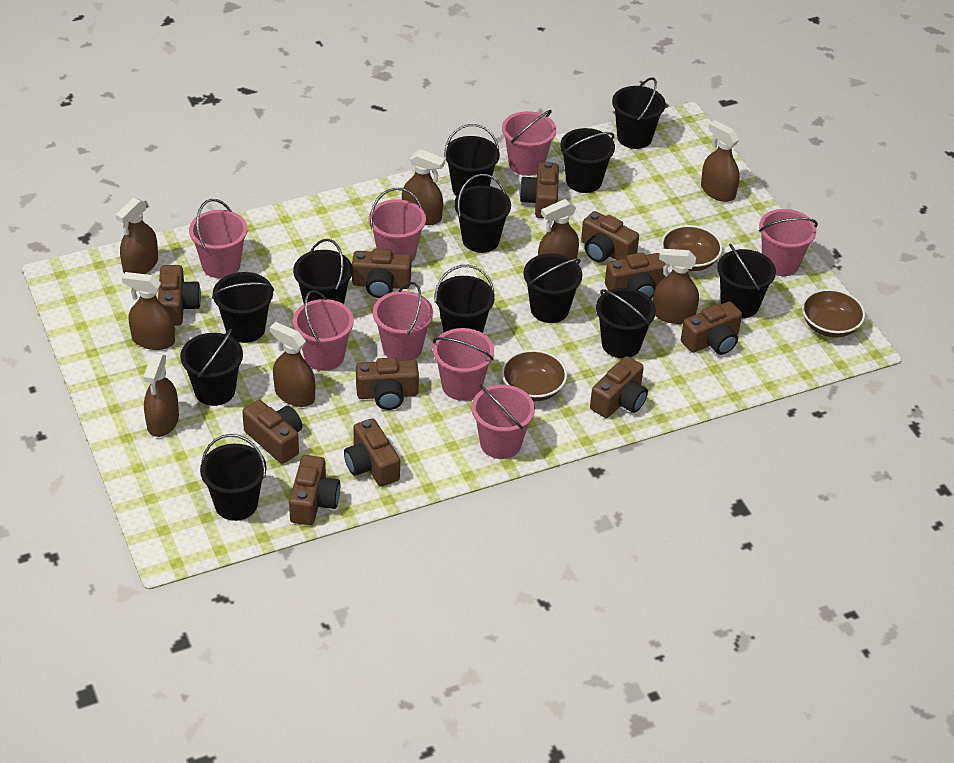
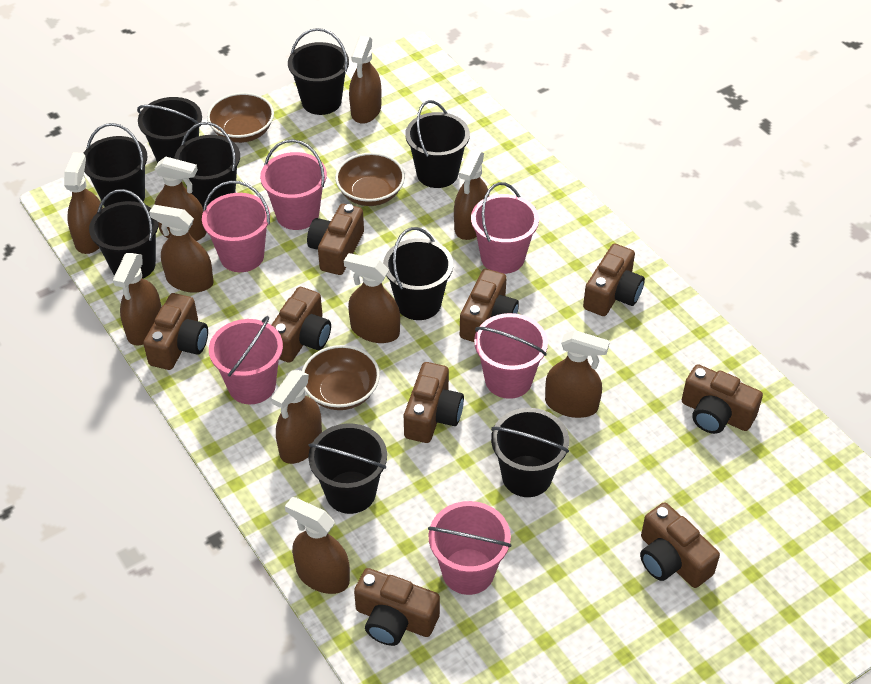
black bucket: 12 -> 9
brown camera: 11 -> 9
brown spray bottle: 8 -> 10
pink bucket: 8 -> 6

